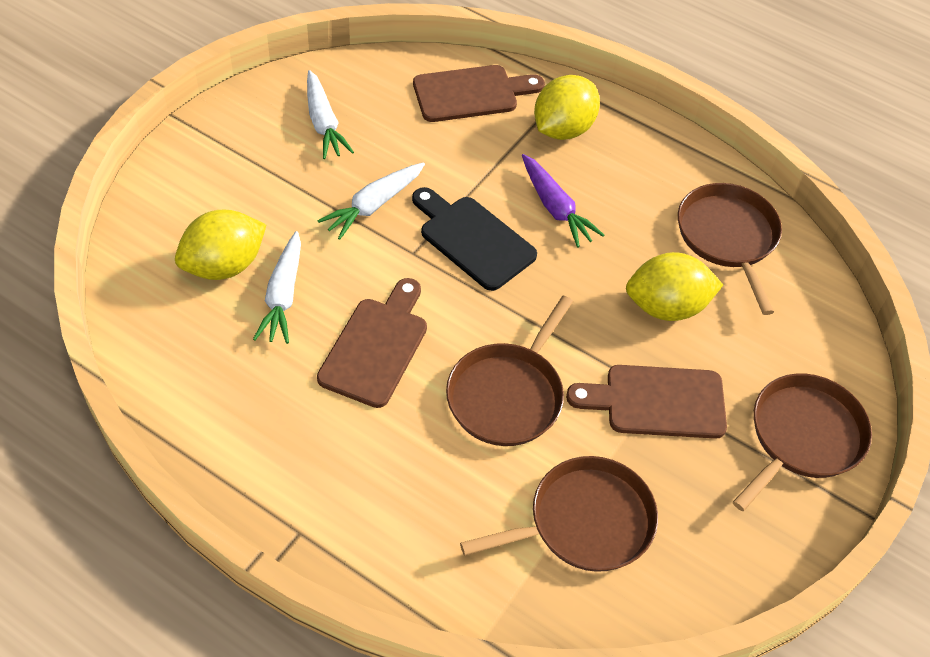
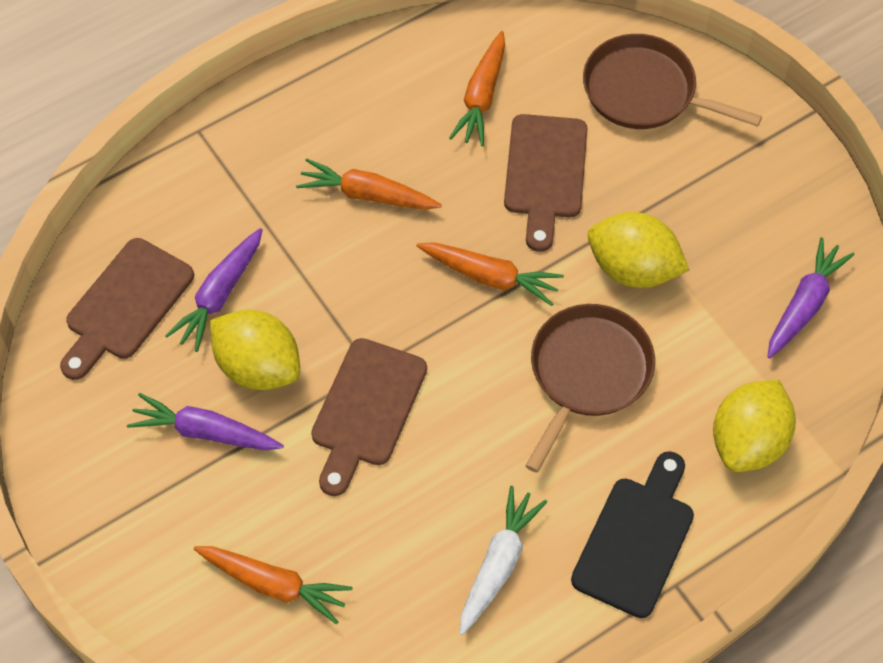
brown pan: 4 -> 2
orange carrot: 0 -> 4
purple carrot: 1 -> 3
white carrot: 3 -> 1

